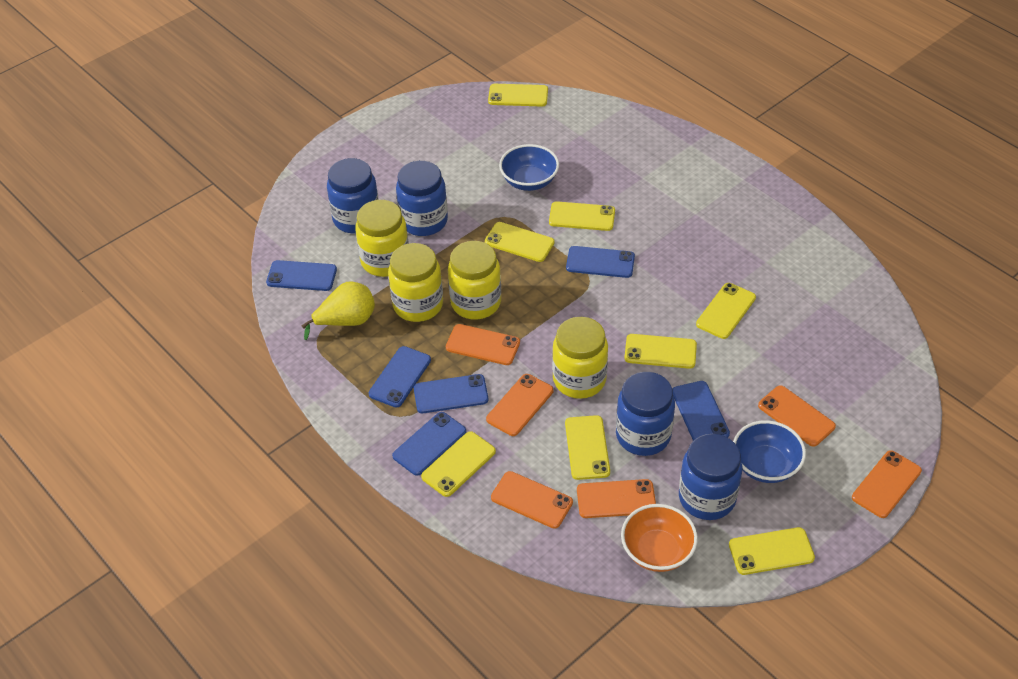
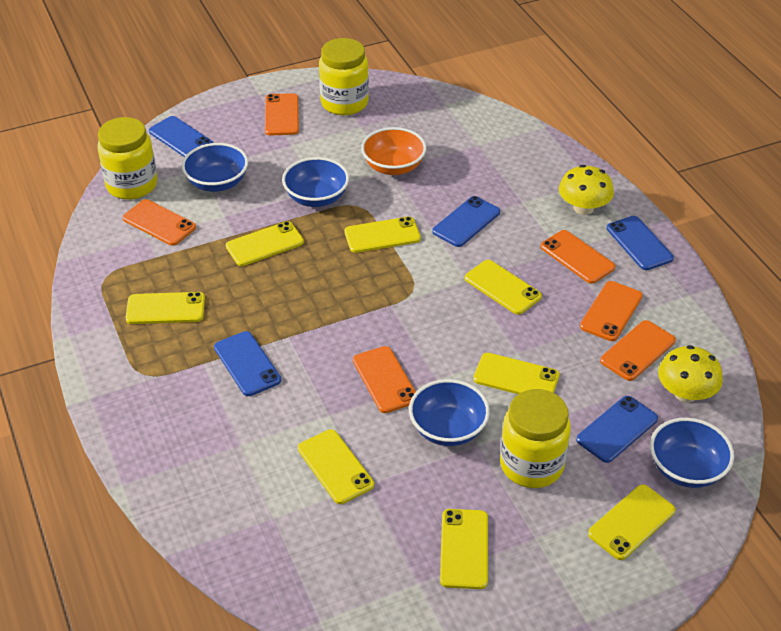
blue bowl: 2 -> 4
blue jar: 4 -> 0
blue phone: 6 -> 5
yellow jar: 4 -> 3
yellow mushroom: 0 -> 2
yellow pear: 1 -> 0

